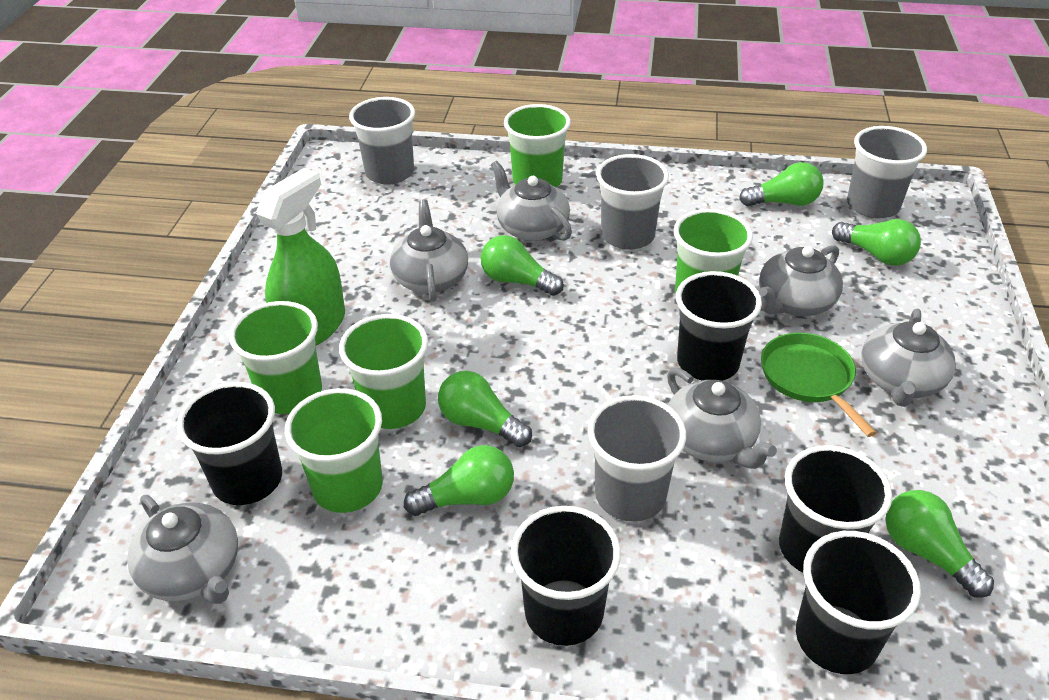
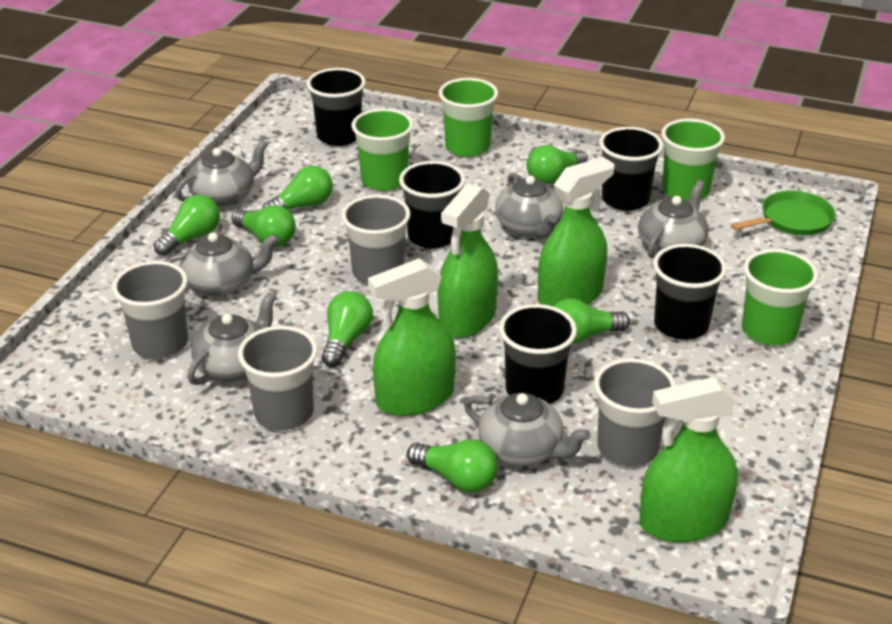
green cup: 5 -> 4
green light bulb: 6 -> 7
green spray bottle: 1 -> 4

